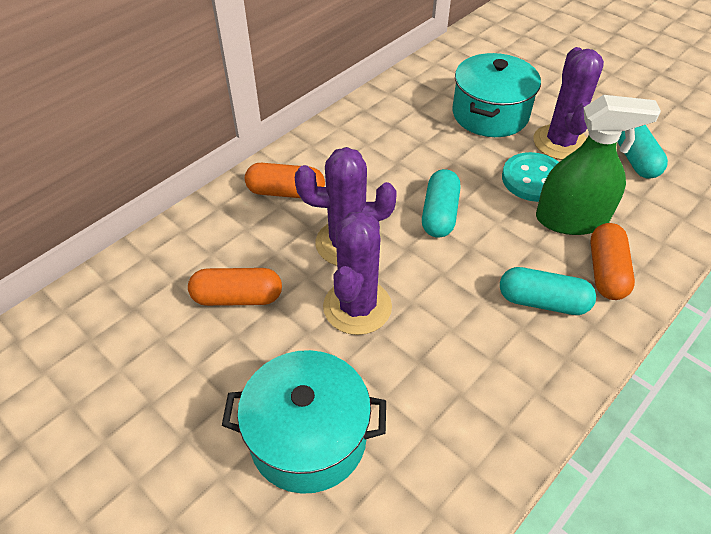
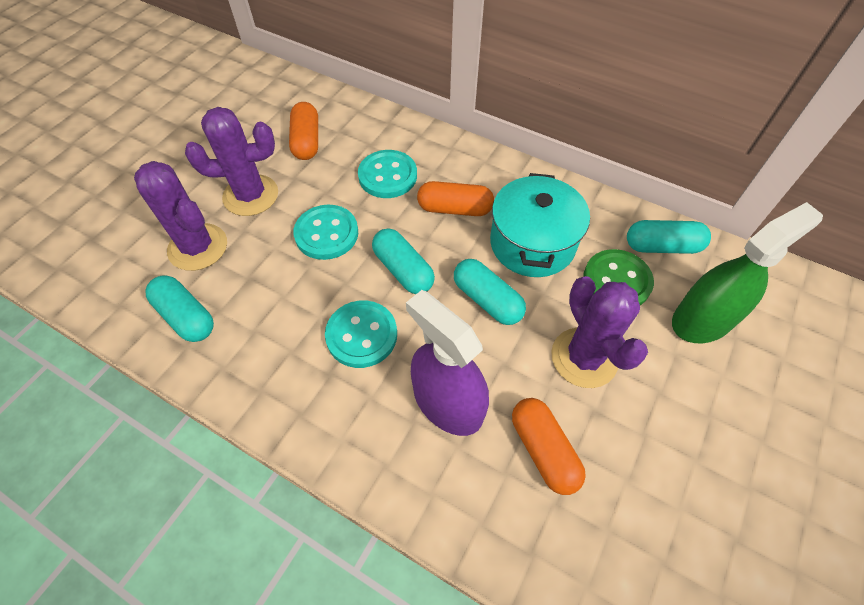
green button: 0 -> 1
purple spray bottle: 0 -> 1
turquoise button: 1 -> 3
turquoise capsule: 3 -> 4
turquoise pot: 2 -> 1

